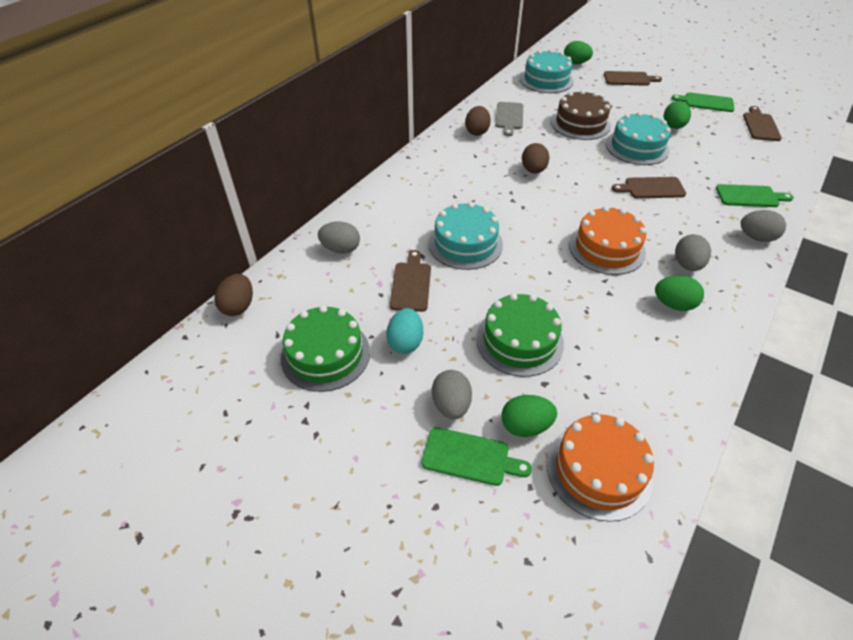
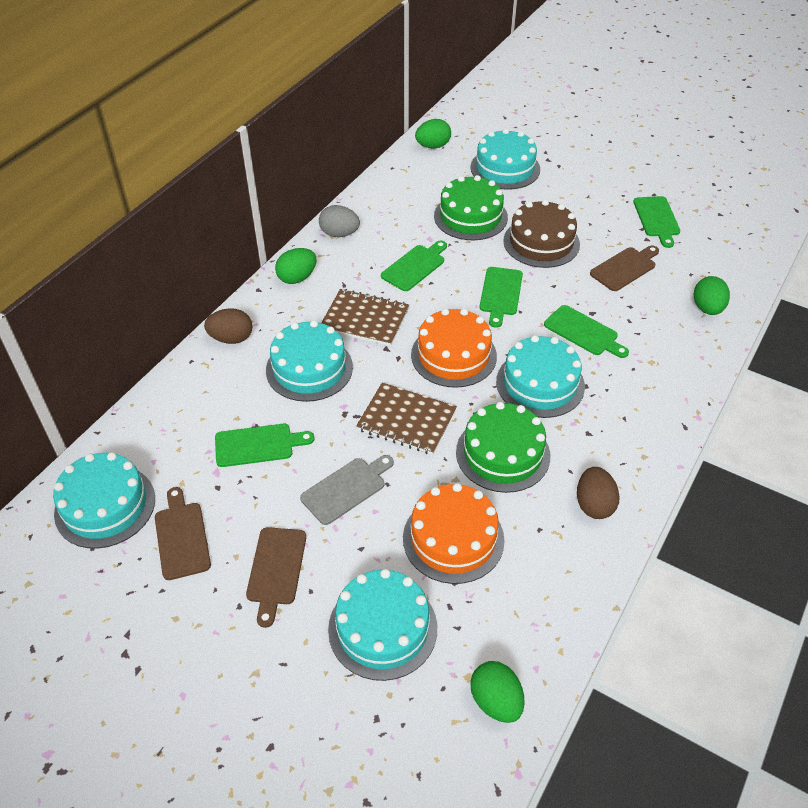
brown cutting board: 4 -> 3
brown egg: 3 -> 2
brown notebook: 0 -> 2
green cutting board: 3 -> 5
grey egg: 4 -> 1
turquoise cake: 3 -> 5
turquoise egg: 1 -> 0

